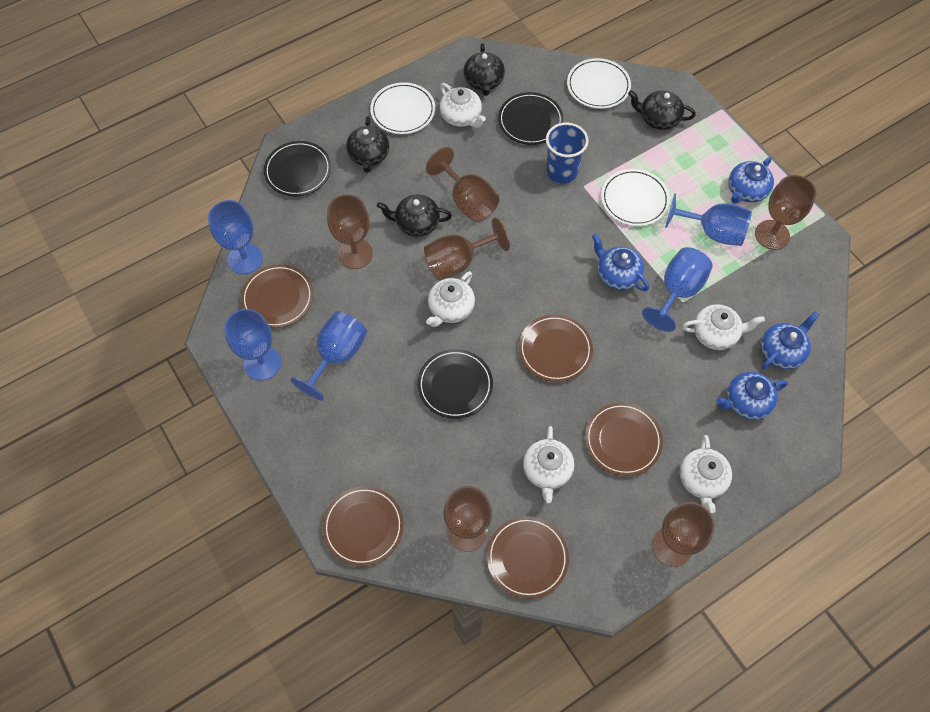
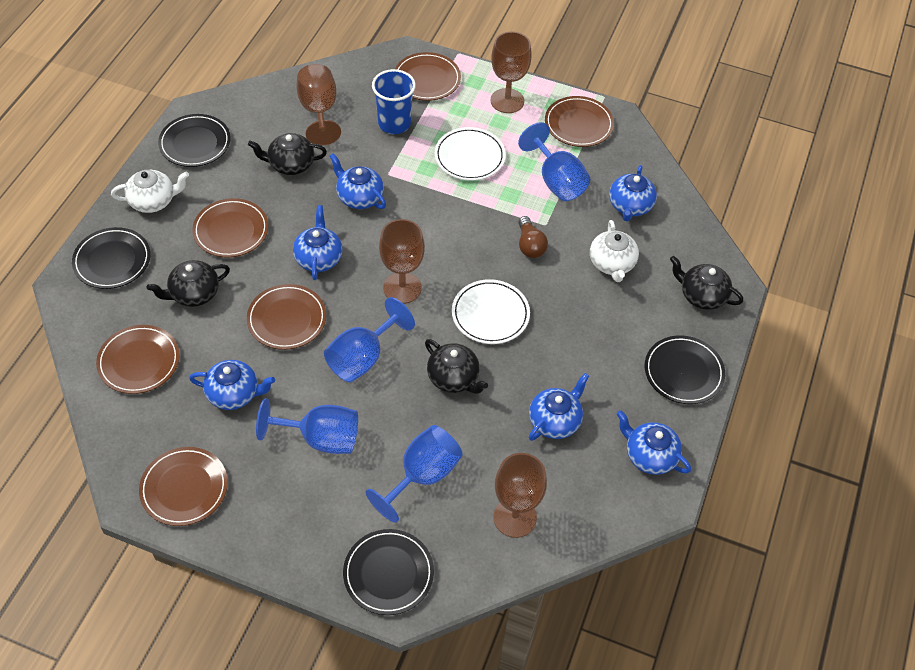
black plate: 3 -> 4
blue goblet: 5 -> 4
blue teapot: 4 -> 6
brown goblet: 6 -> 4
brown light bulb: 0 -> 1
brown plate: 5 -> 6
white plate: 3 -> 2
white teapot: 5 -> 2

